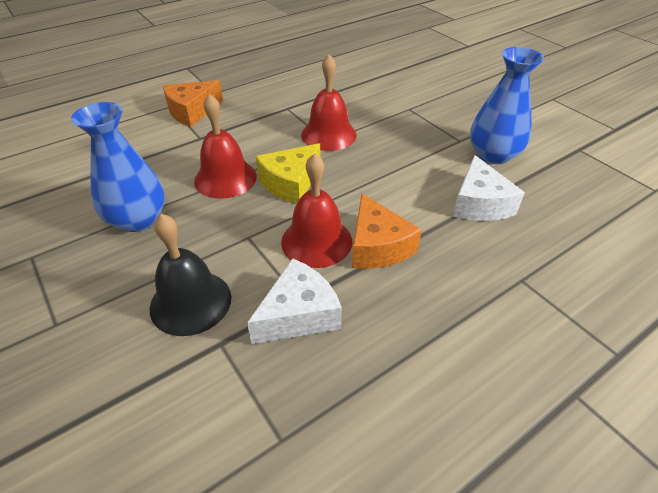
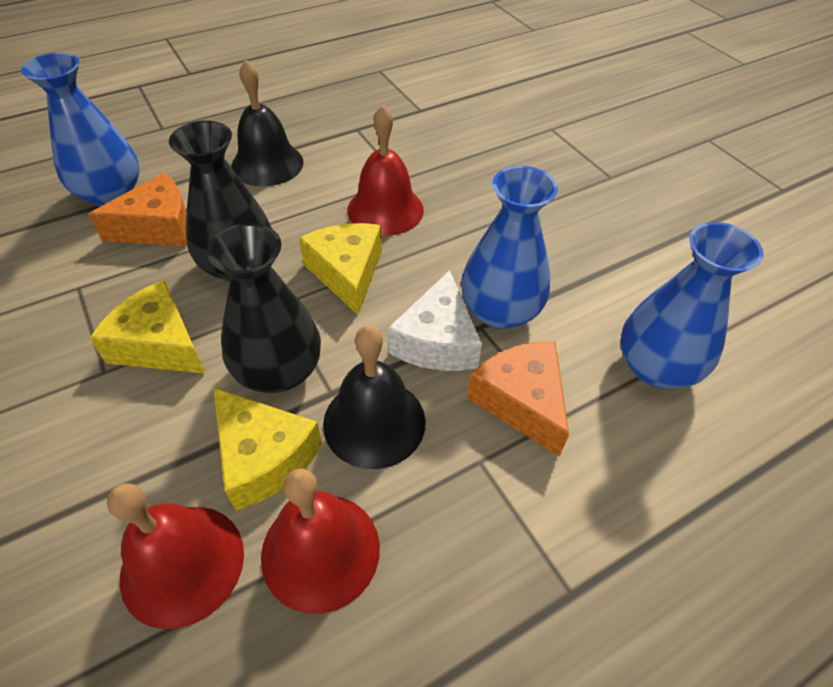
black bell: 1 -> 2
black vase: 0 -> 2
blue vase: 2 -> 3
white cheese: 2 -> 1
yellow cheese: 1 -> 3

